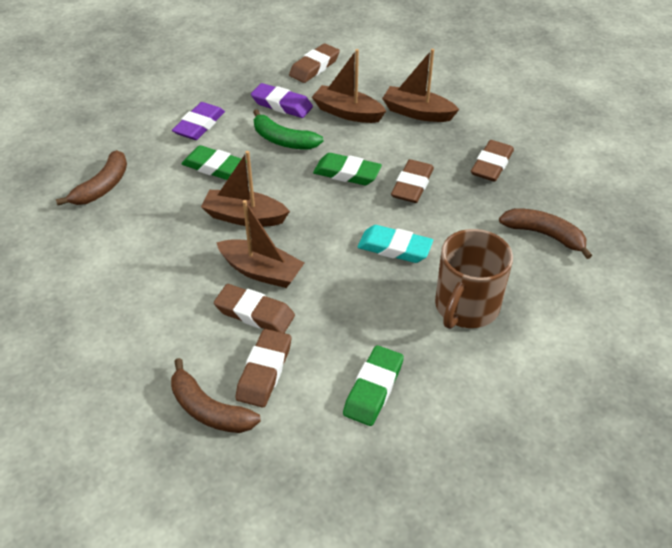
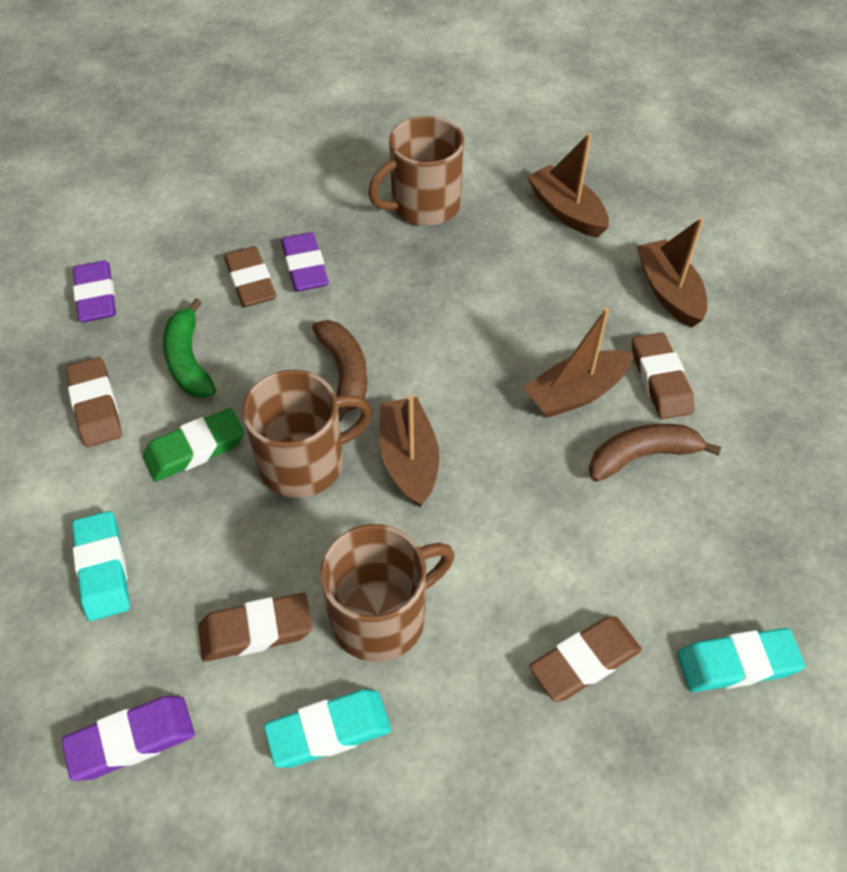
brown banana: 3 -> 2
brown mug: 1 -> 3
green eraser: 3 -> 1
purple eraser: 2 -> 3
turquoise eraser: 1 -> 3

